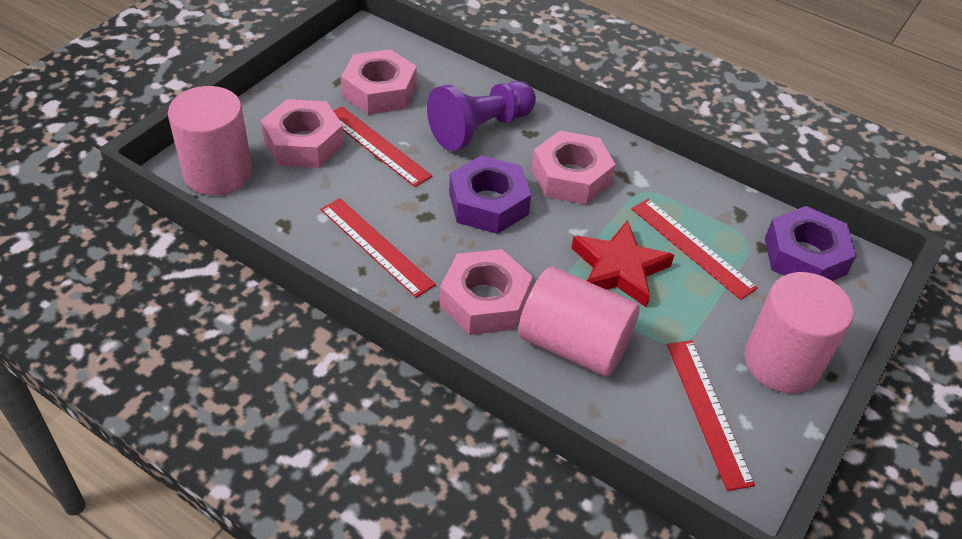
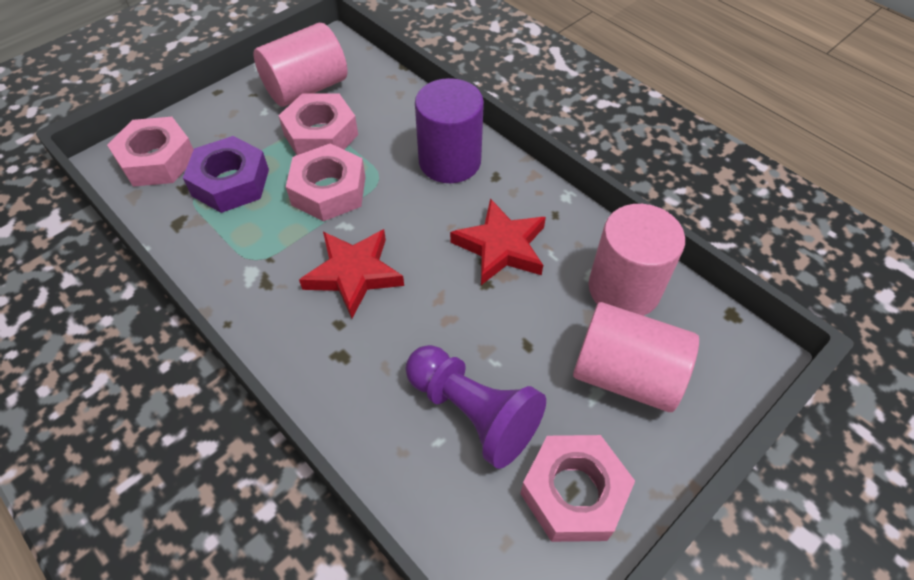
purple cylinder: 0 -> 1
purple nut: 2 -> 1
red ruler: 4 -> 0
red star: 1 -> 2

